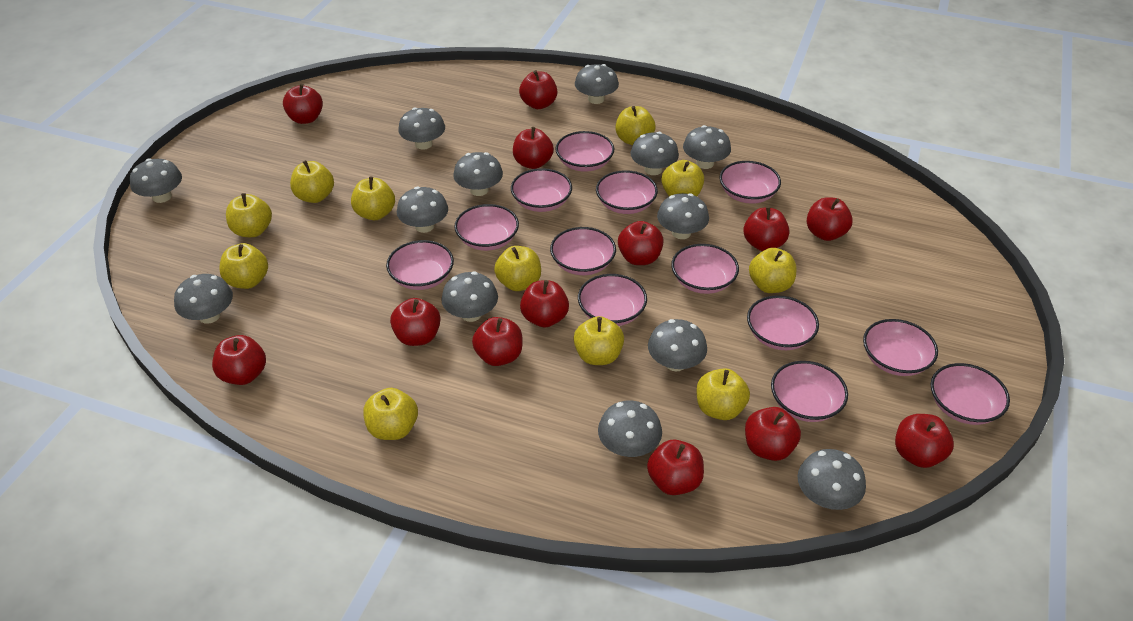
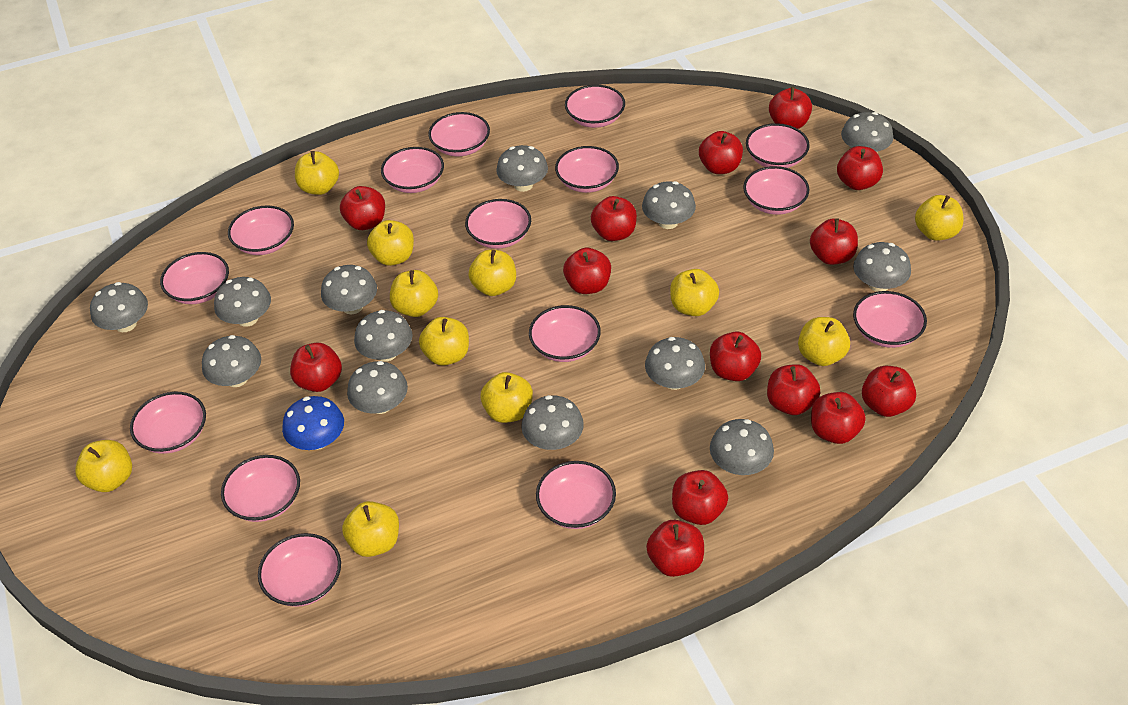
blue mushroom: 0 -> 1
pink bowl: 13 -> 15
red apple: 13 -> 14

